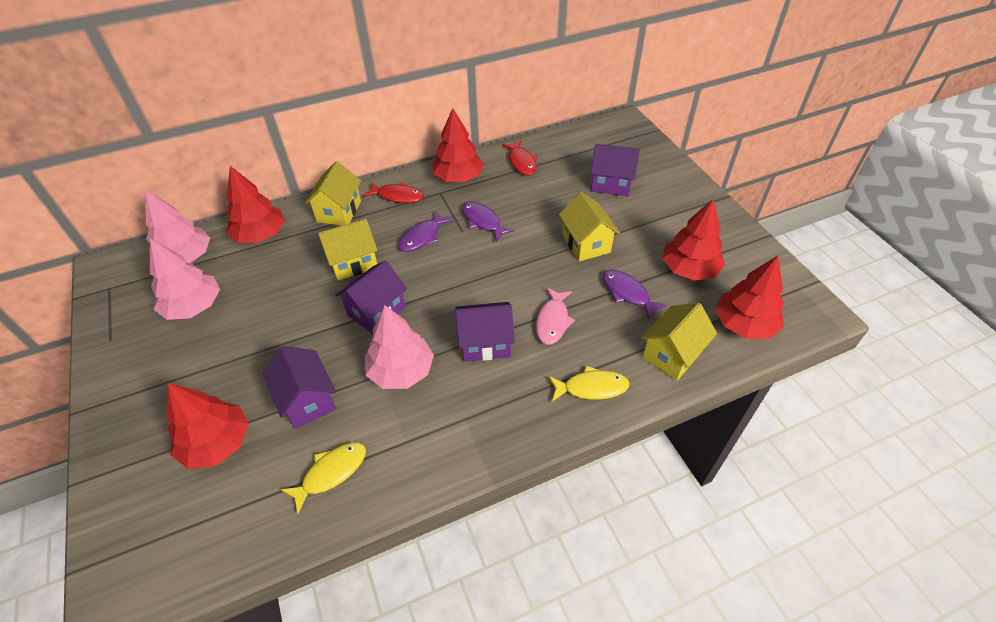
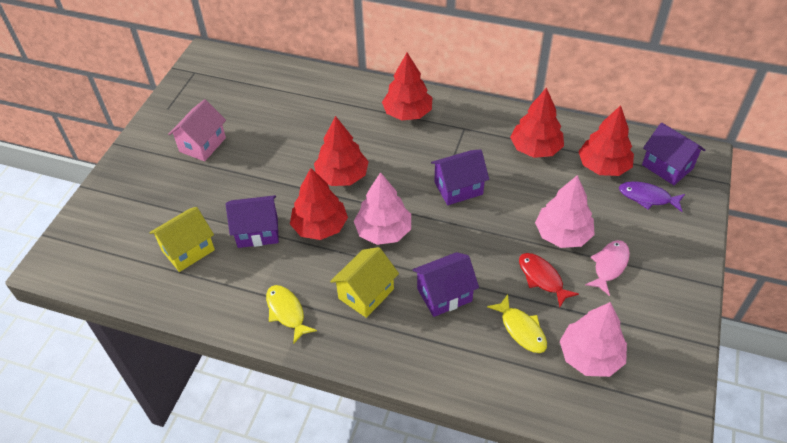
pink house: 0 -> 1
purple fish: 3 -> 1
red fish: 2 -> 1
yellow house: 4 -> 2

